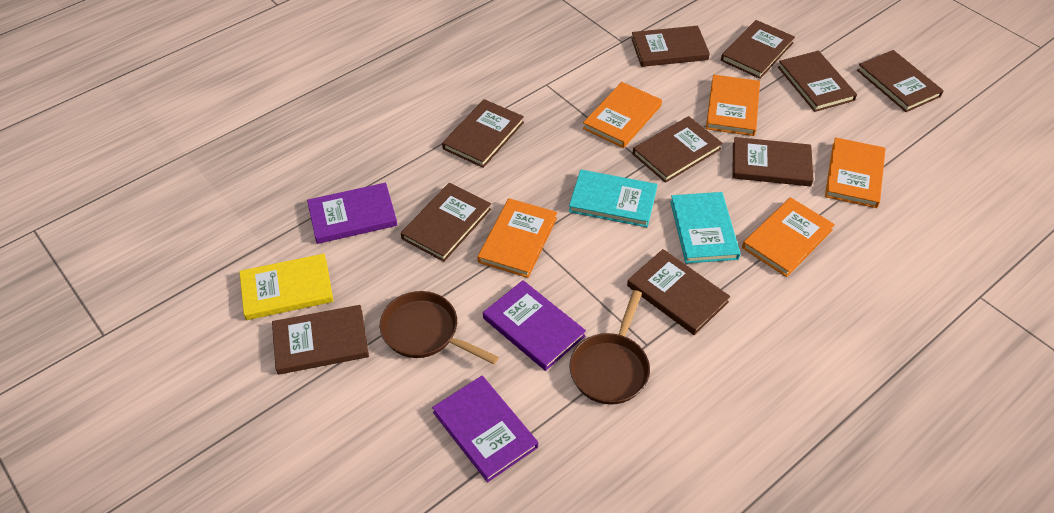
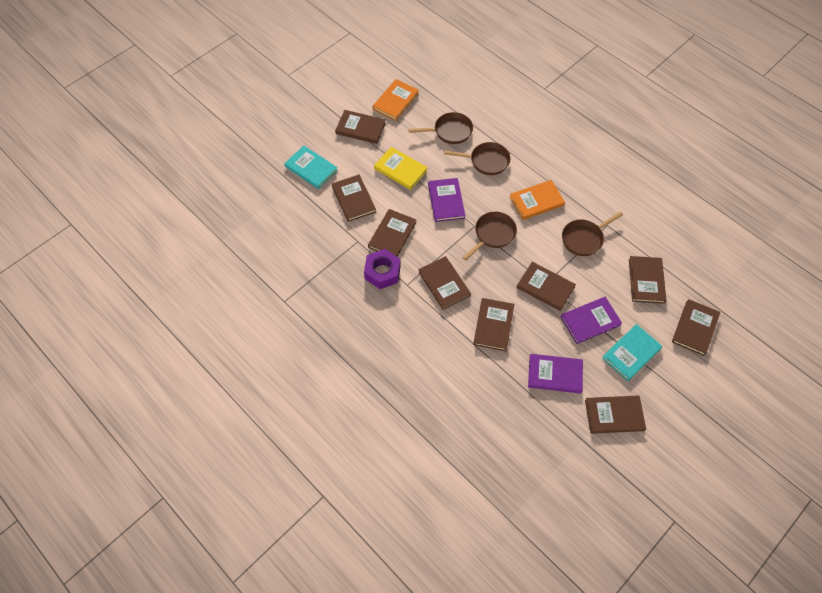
brown book: 10 -> 9
brown pan: 2 -> 4
orange book: 5 -> 2
purple nut: 0 -> 1

